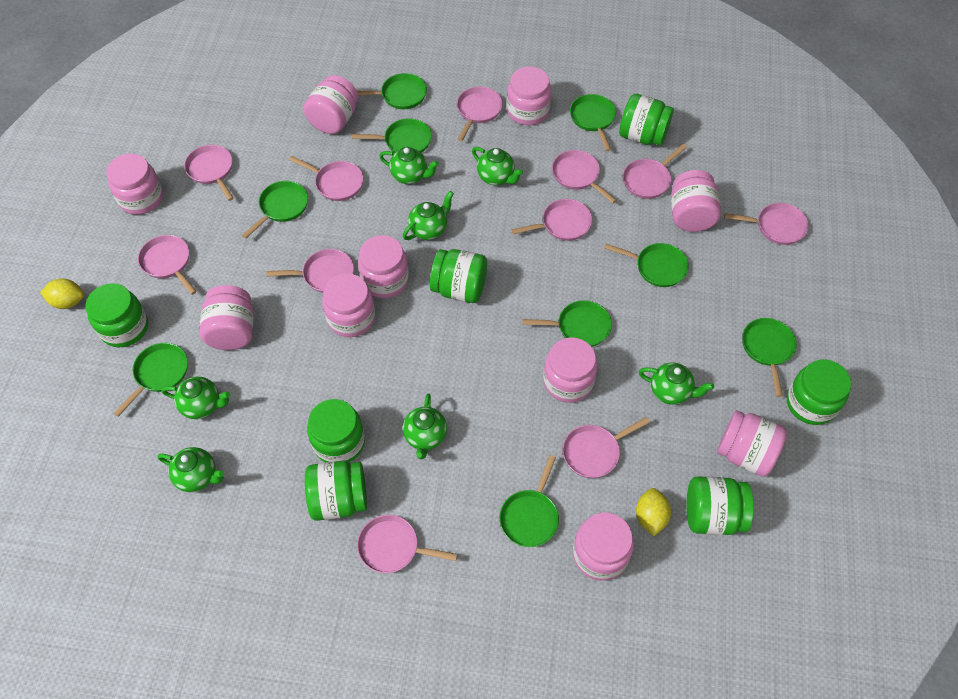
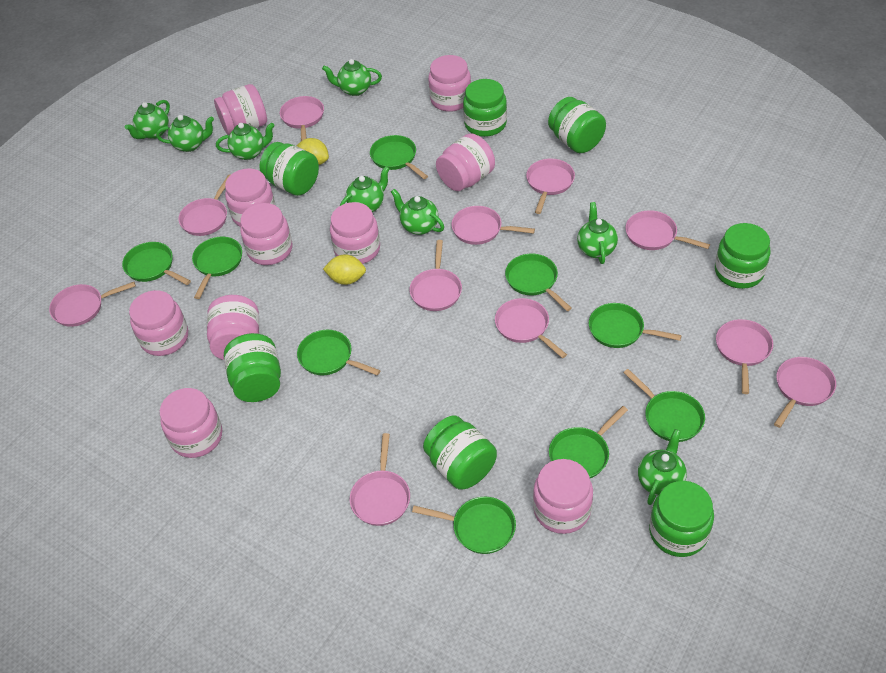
green teapot: 7 -> 8

